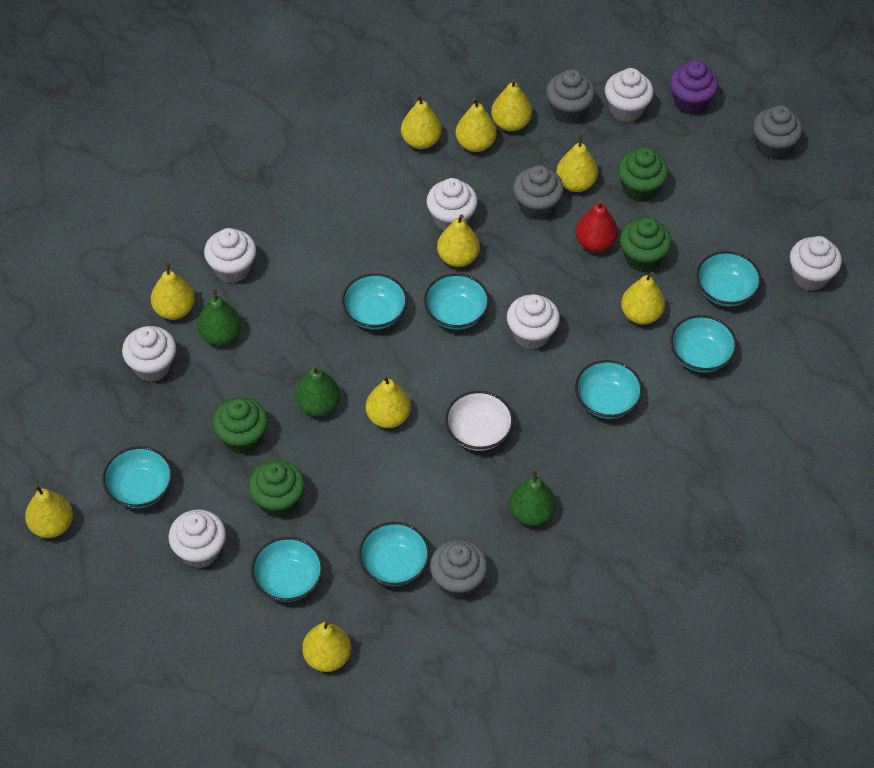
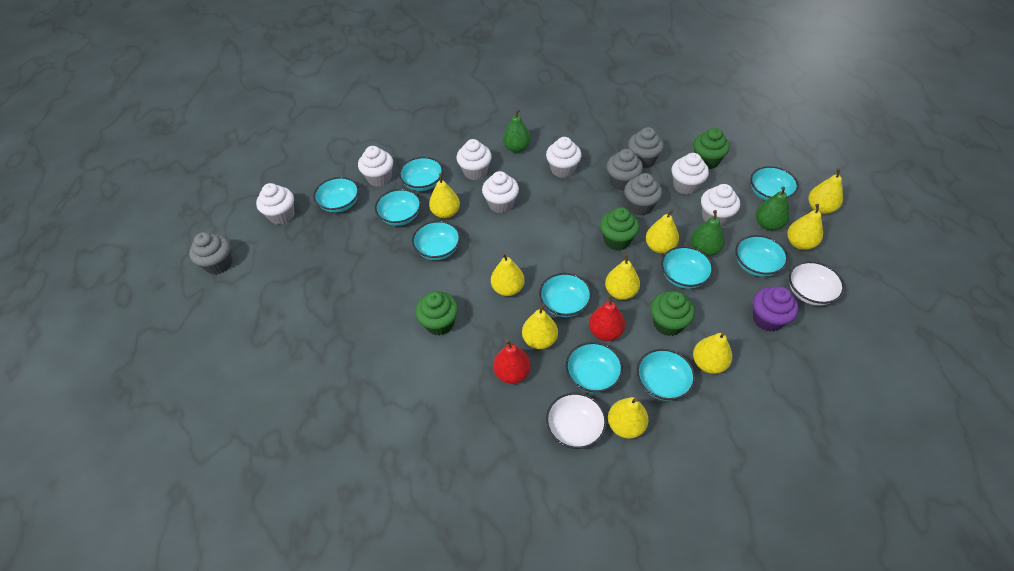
red pear: 1 -> 2
turquoise bowl: 8 -> 10
white bowl: 1 -> 2
yellow pear: 10 -> 9

